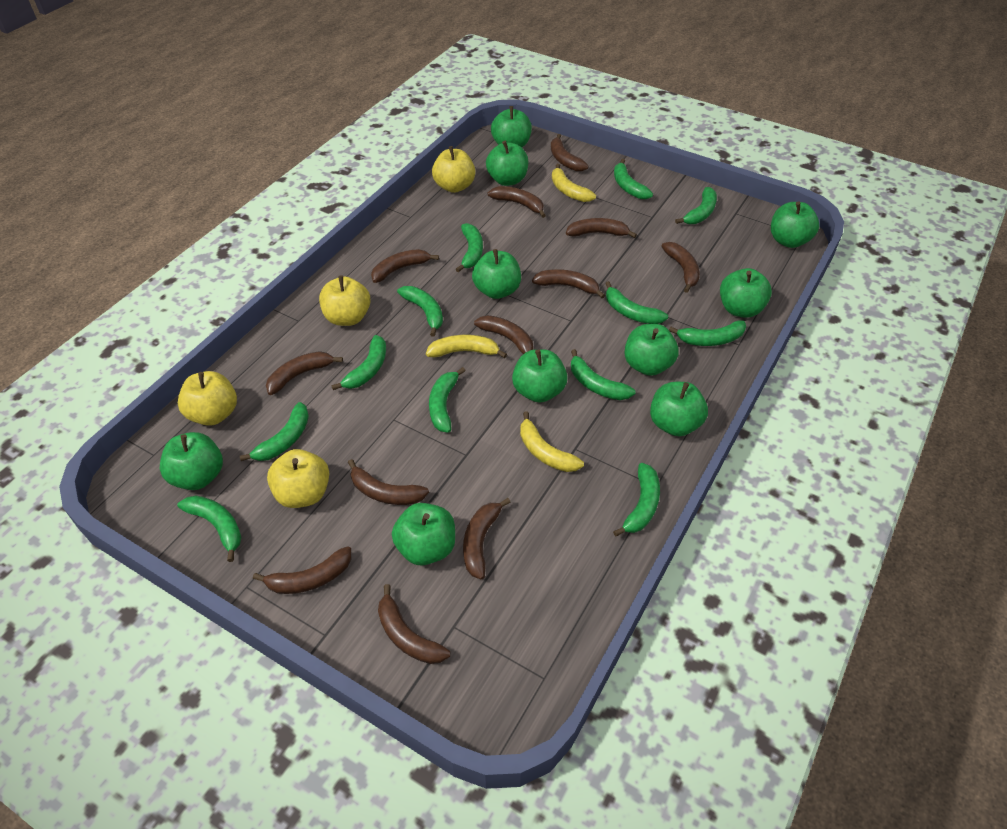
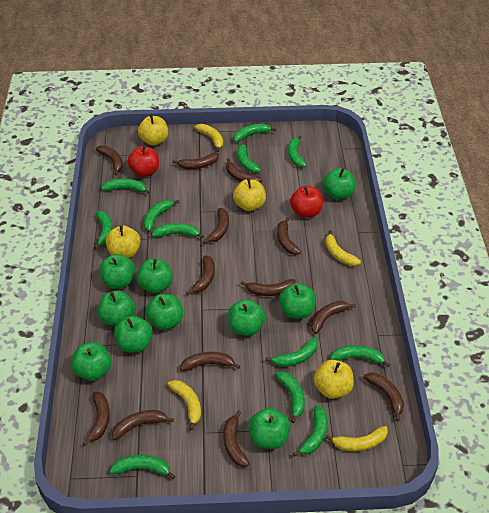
brown banana: 12 -> 13
red apple: 0 -> 2
yellow banana: 3 -> 4

